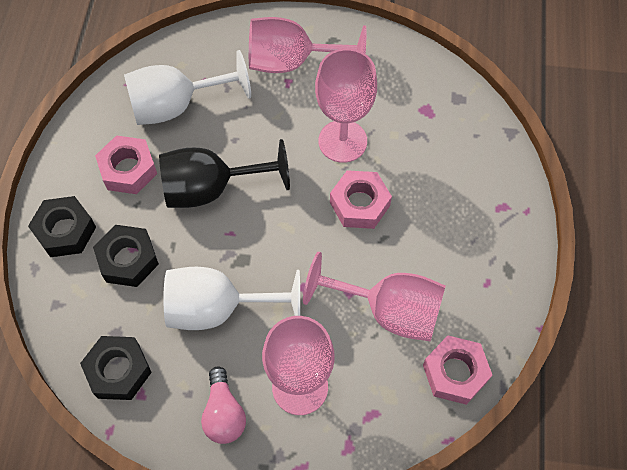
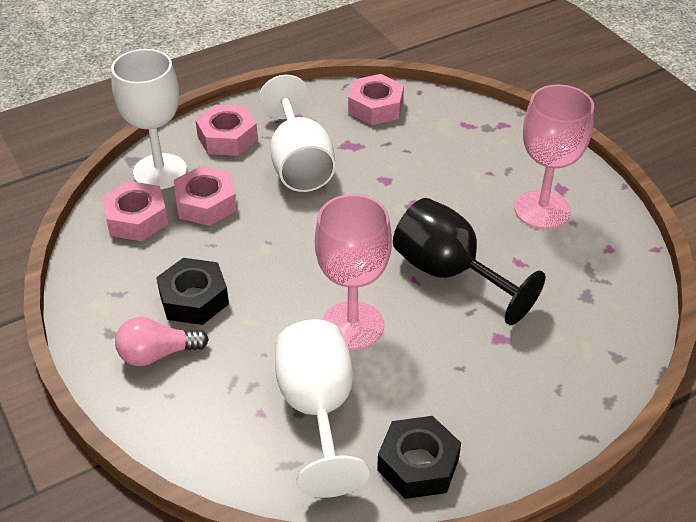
black nut: 3 -> 2
pink goblet: 4 -> 2
pink nut: 3 -> 4
white goblet: 2 -> 3

